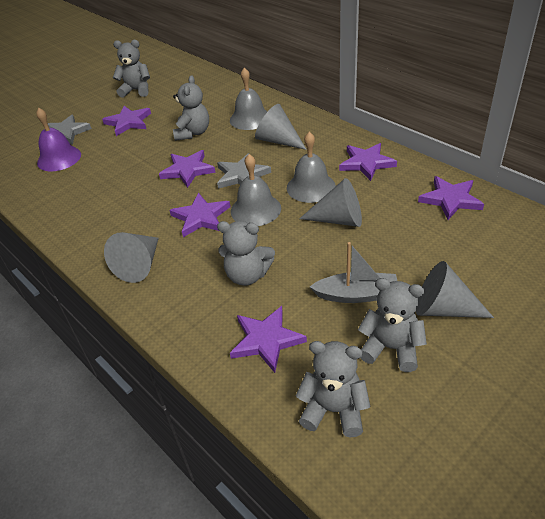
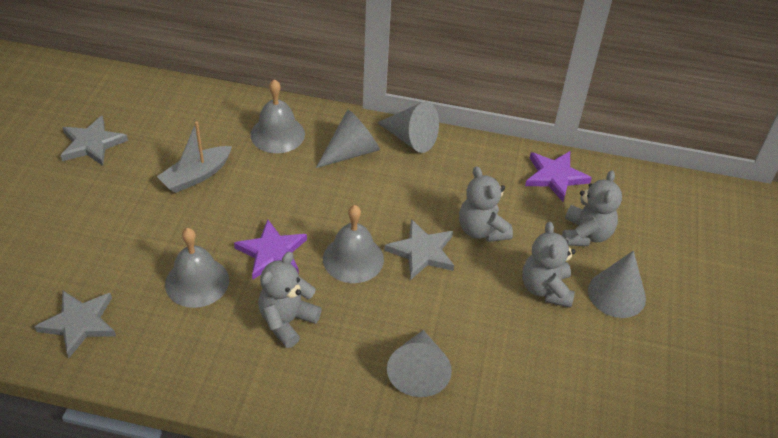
grey star: 2 -> 3
grey teddy bear: 5 -> 4
purple bell: 1 -> 0
purple star: 6 -> 2

